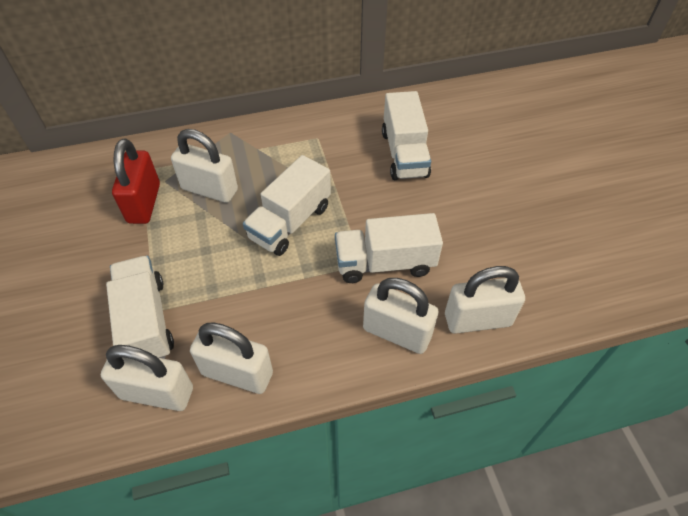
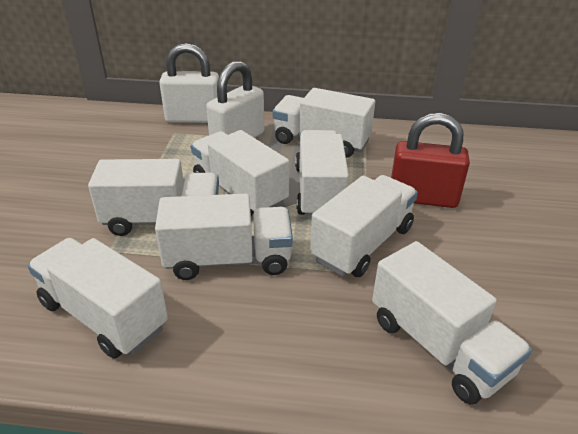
white padlock: 5 -> 2
white truck: 4 -> 8

